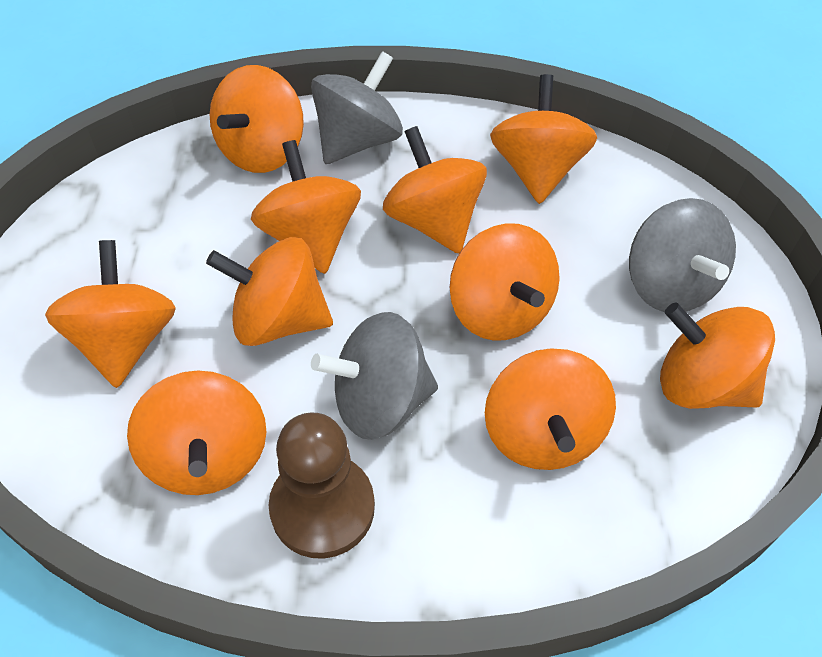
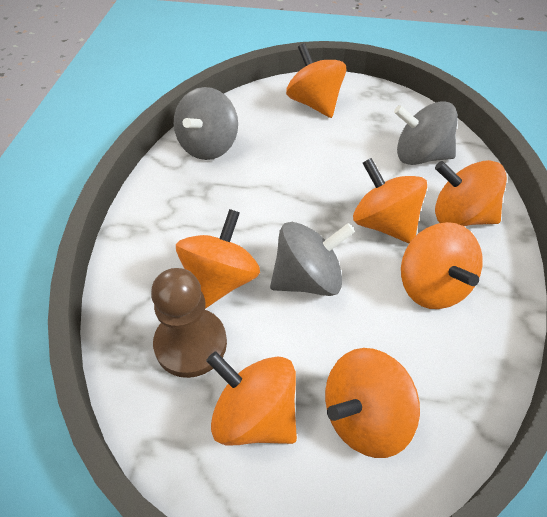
orange spinning top: 10 -> 7

